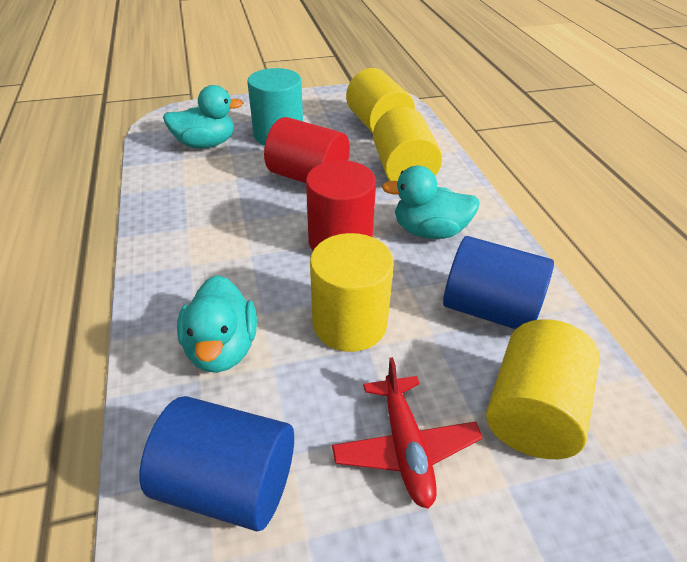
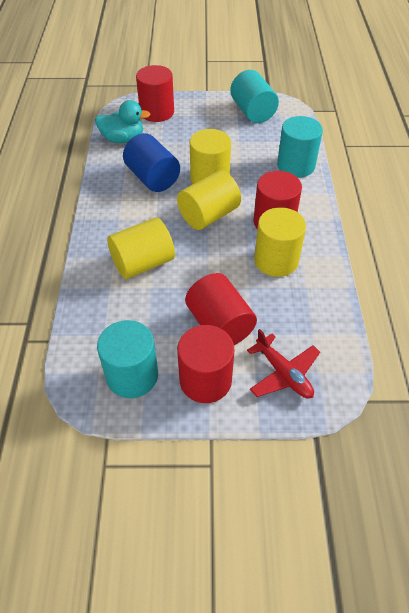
blue cylinder: 2 -> 1
red cylinder: 2 -> 4
turquoise cylinder: 1 -> 3
turquoise duck: 3 -> 1

